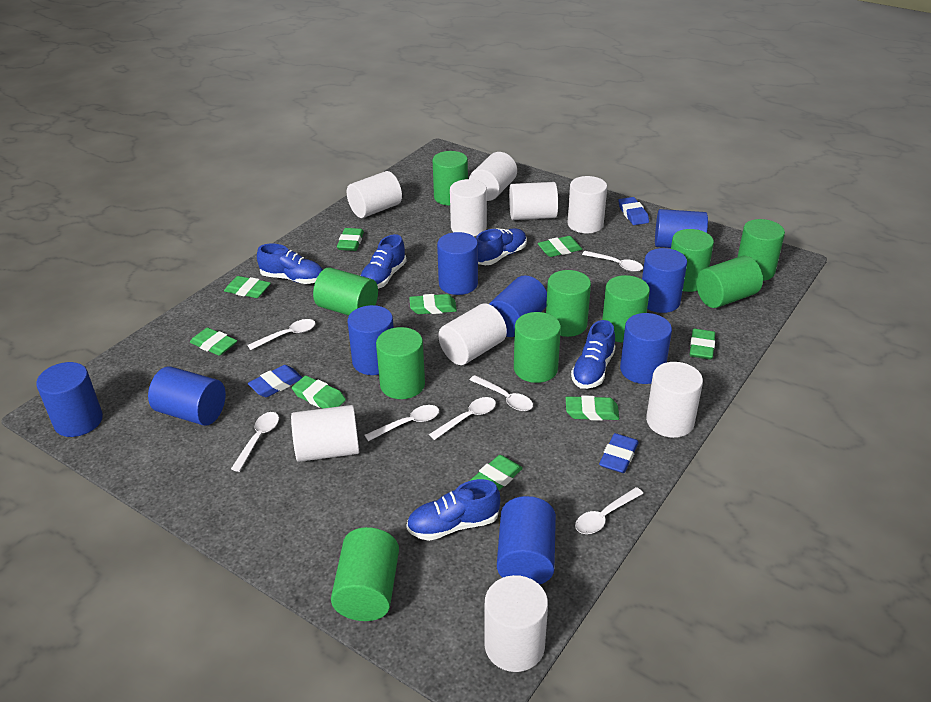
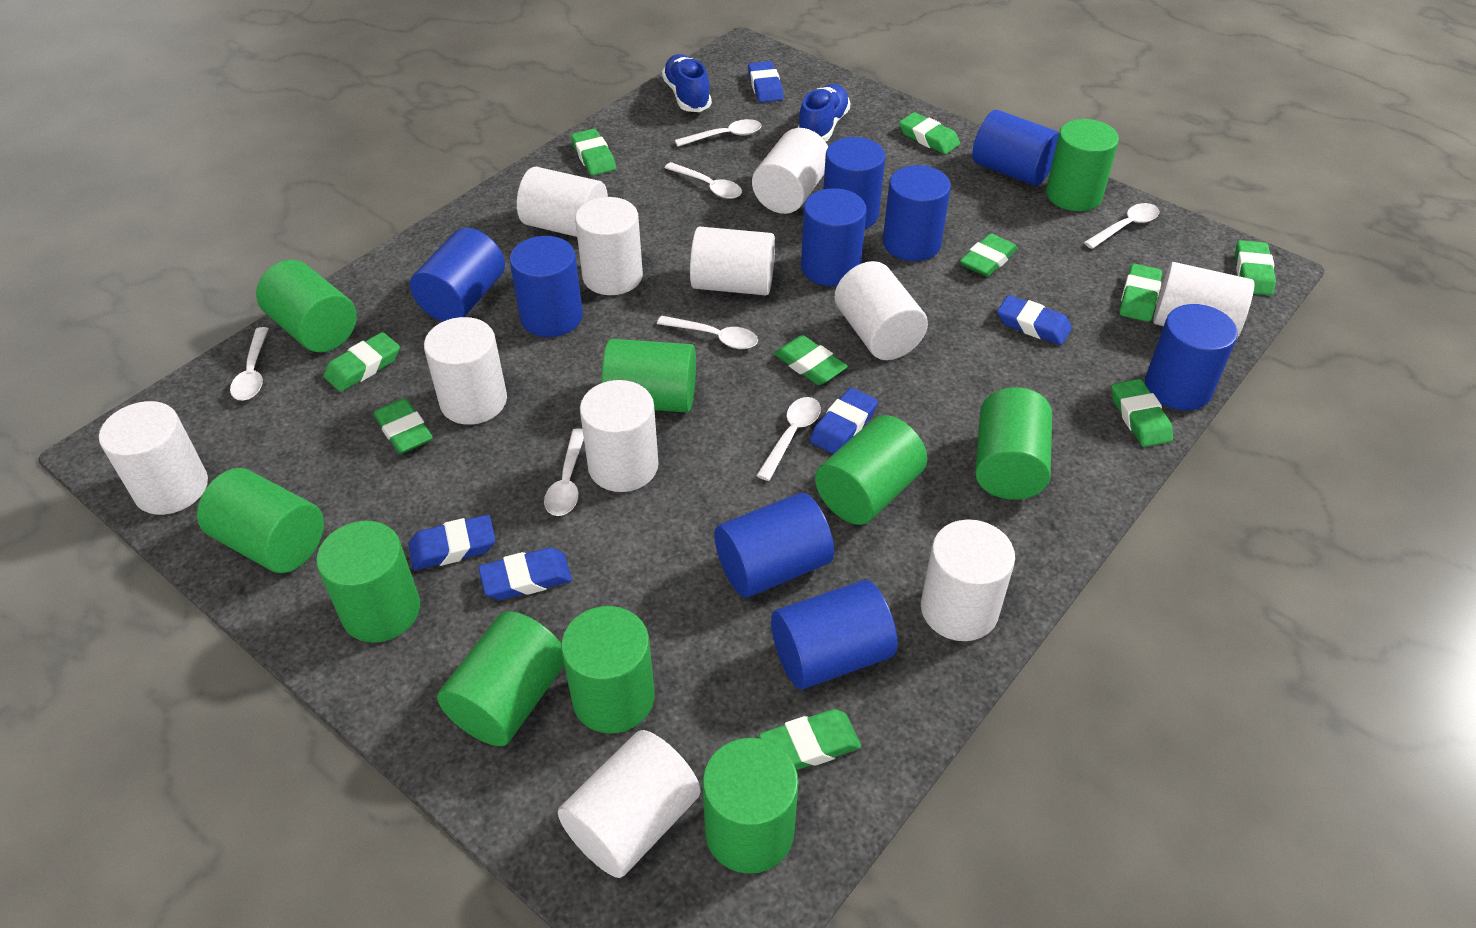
blue eraser: 3 -> 5
blue shoe: 5 -> 2
green eraser: 9 -> 10
white cylinder: 9 -> 11

